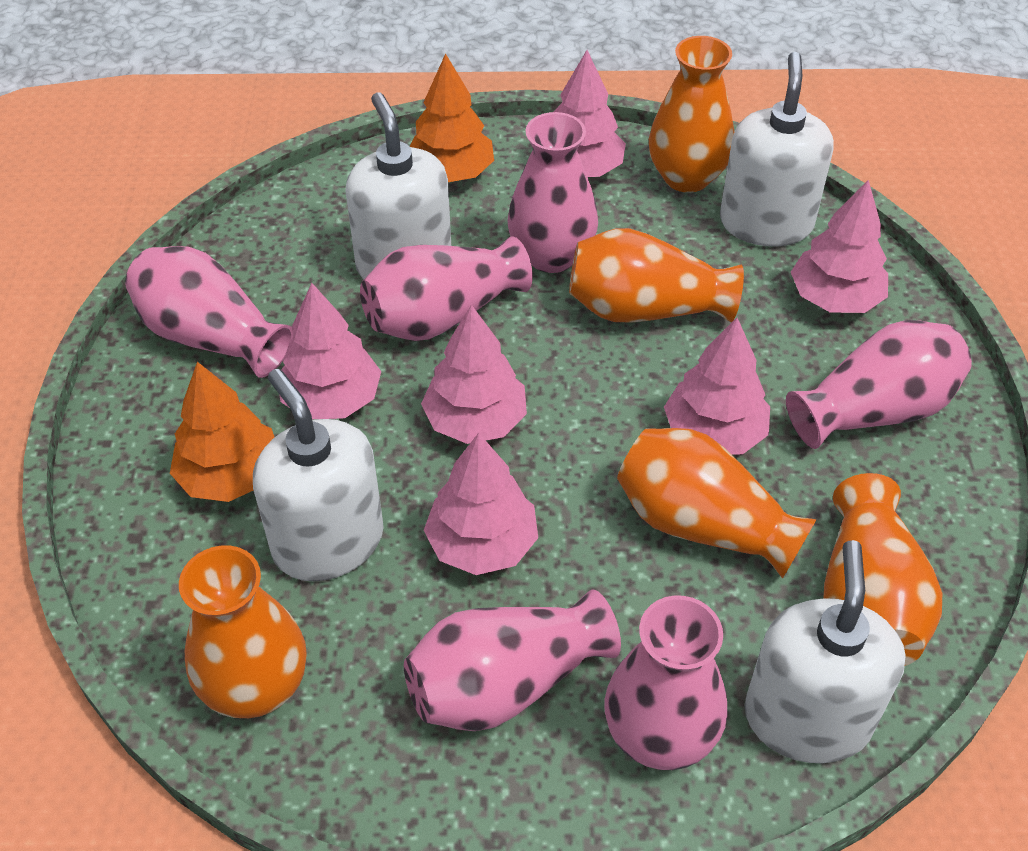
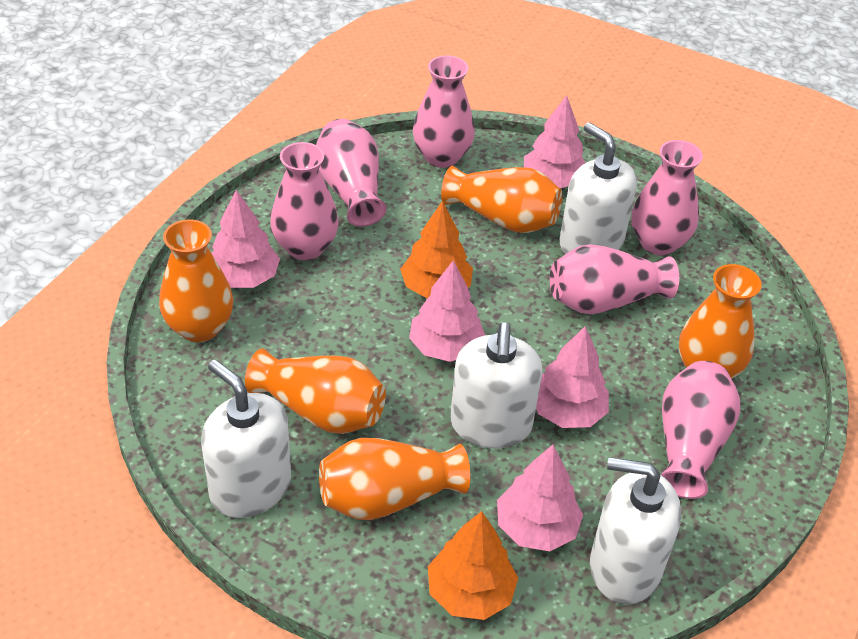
pink tree: 6 -> 5

